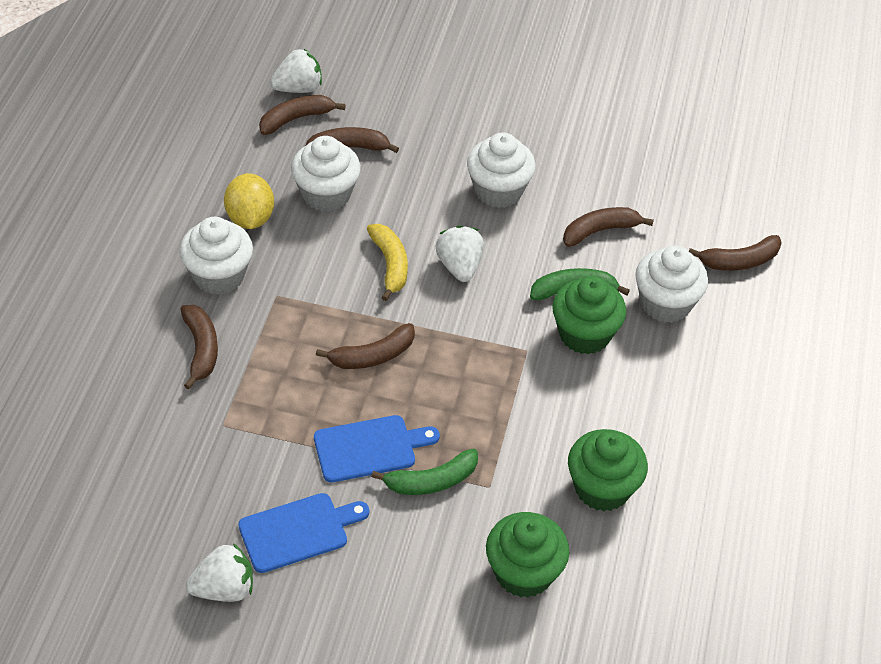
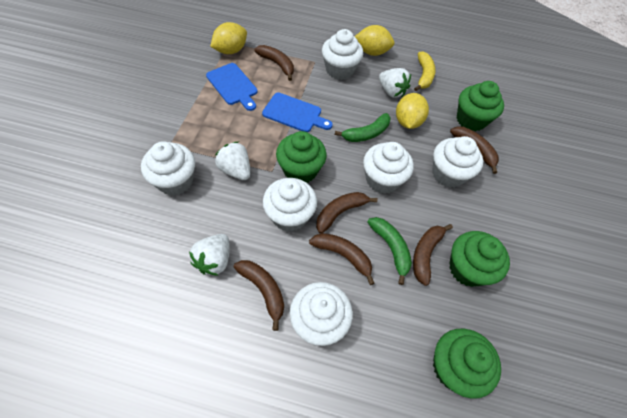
green cupcake: 3 -> 4
white cupcake: 4 -> 6
yellow lemon: 1 -> 3

